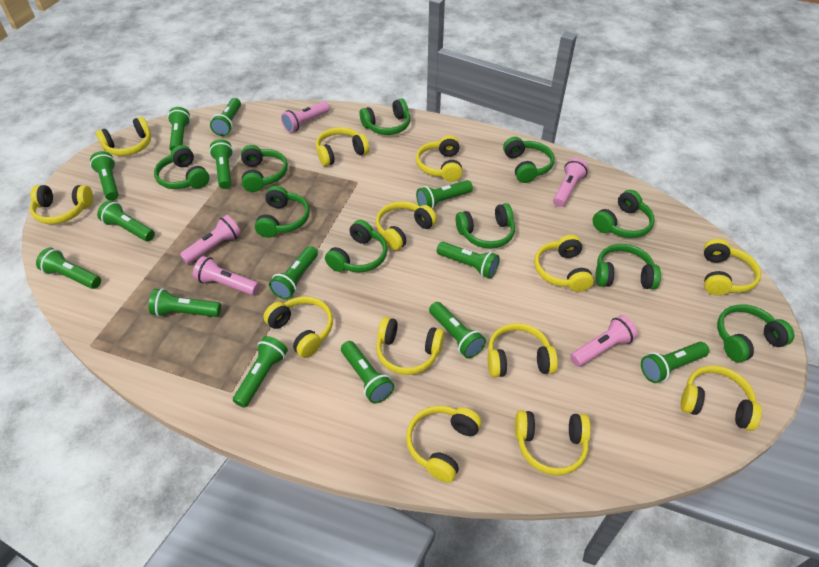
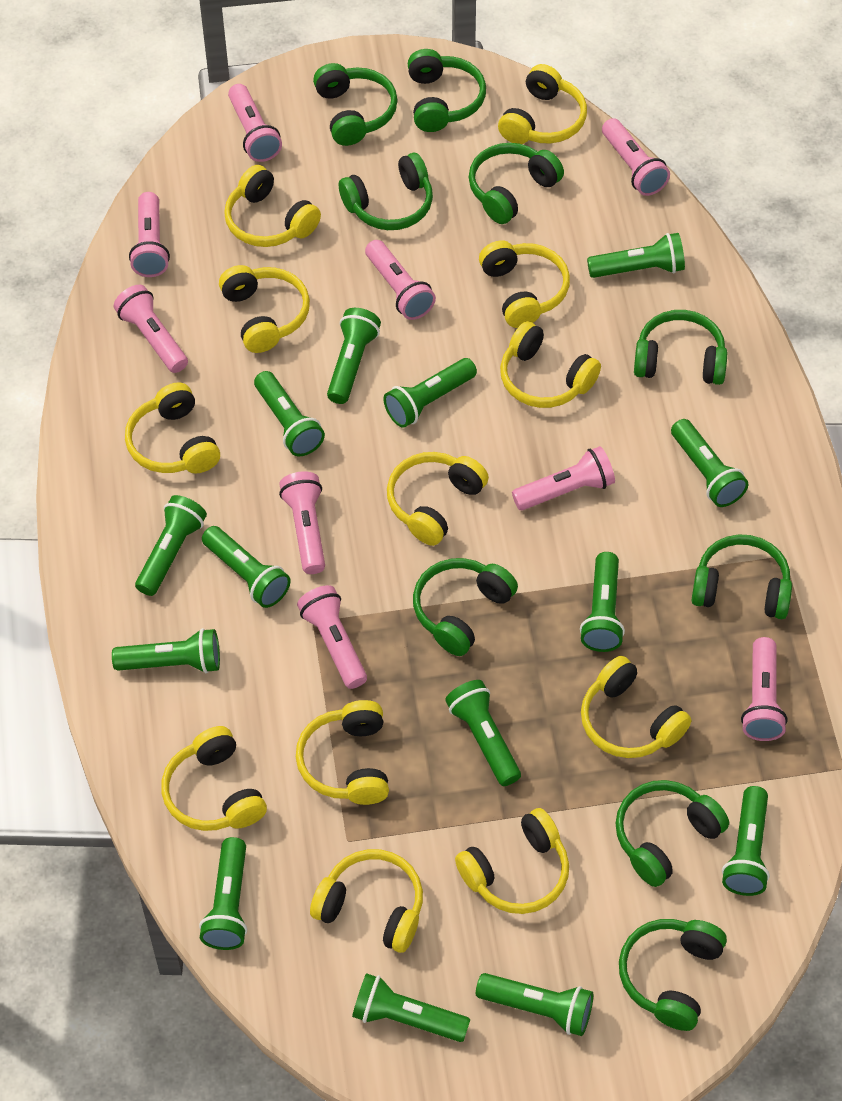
green headphones: 10 -> 9
pink flashlight: 5 -> 9
yellow headphones: 13 -> 12

